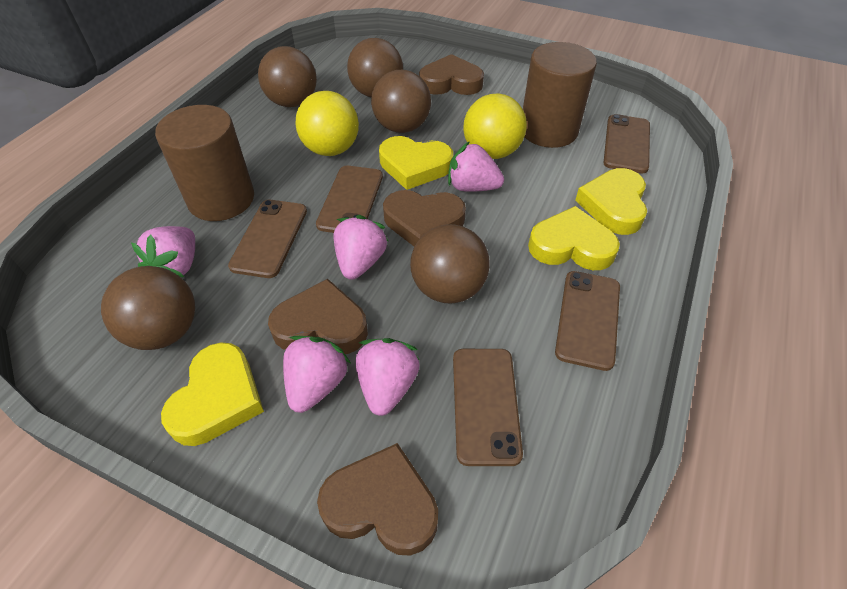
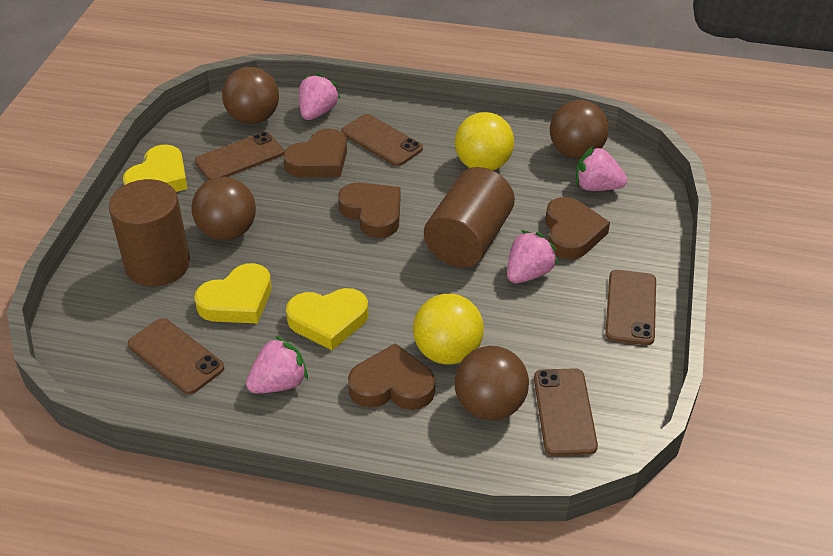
brown ball: 5 -> 4
pink strawberry: 5 -> 4
yellow heart: 4 -> 3

